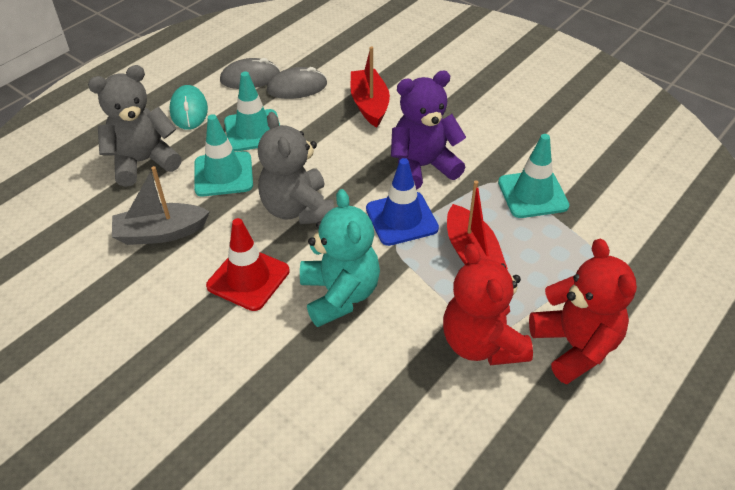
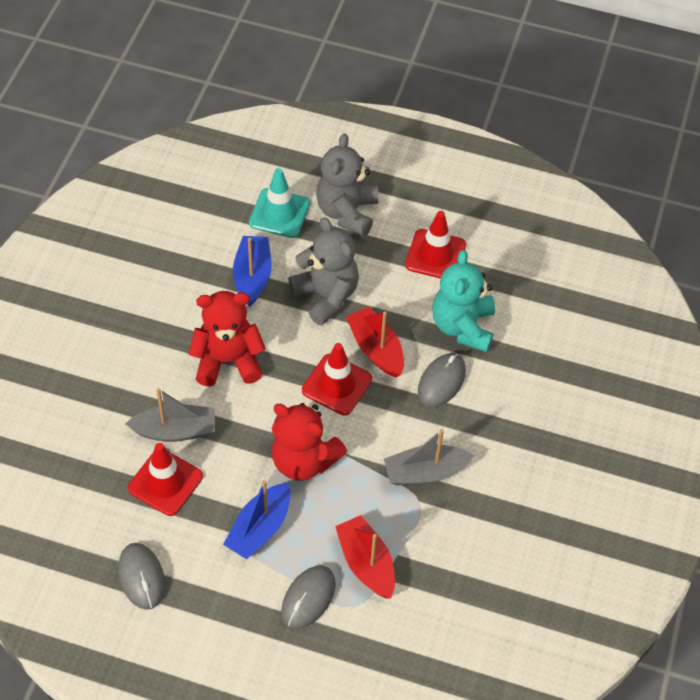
blue boat: 0 -> 2
blue traffic cone: 1 -> 0
grey boat: 1 -> 2
grey mouse: 2 -> 3
purple teddy bear: 1 -> 0
red traffic cone: 1 -> 3
turquoise mouse: 1 -> 0
turquoise traffic cone: 3 -> 1

